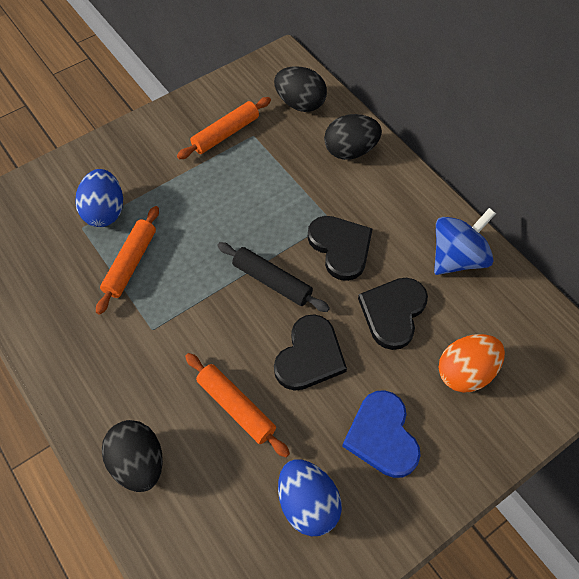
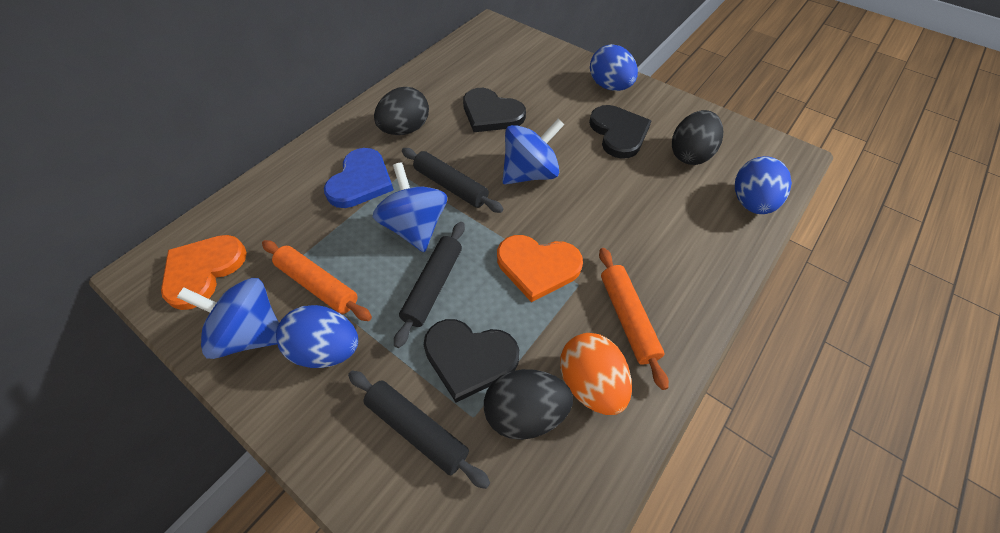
black rolling pin: 1 -> 3
blue egg: 2 -> 3
blue spinning top: 1 -> 3
orange heart: 0 -> 2
orange rolling pin: 3 -> 2

